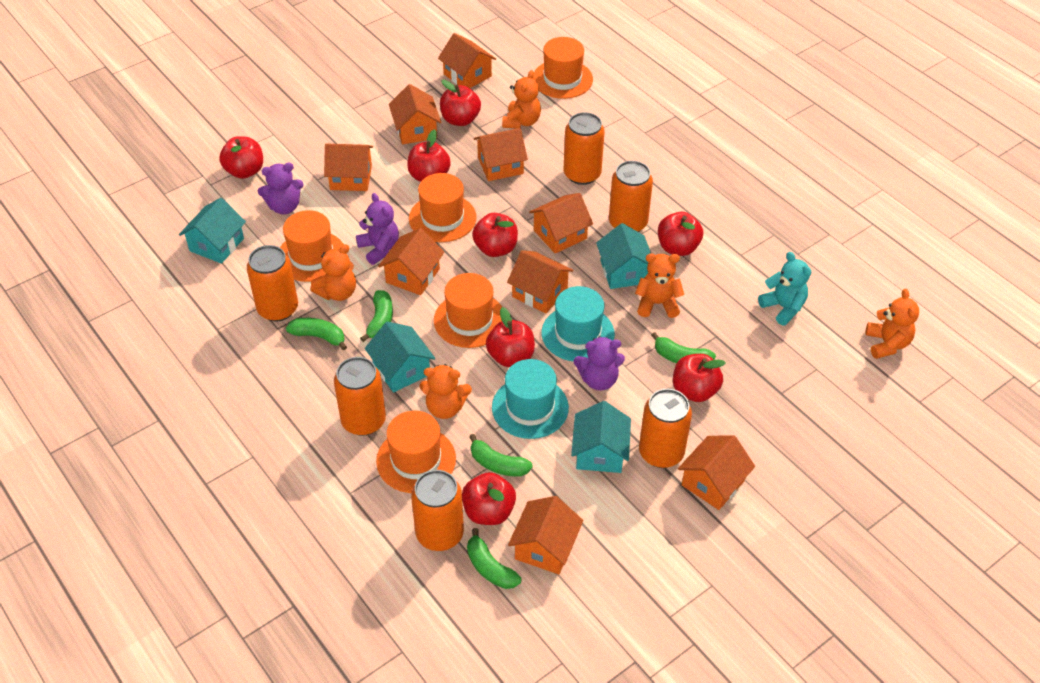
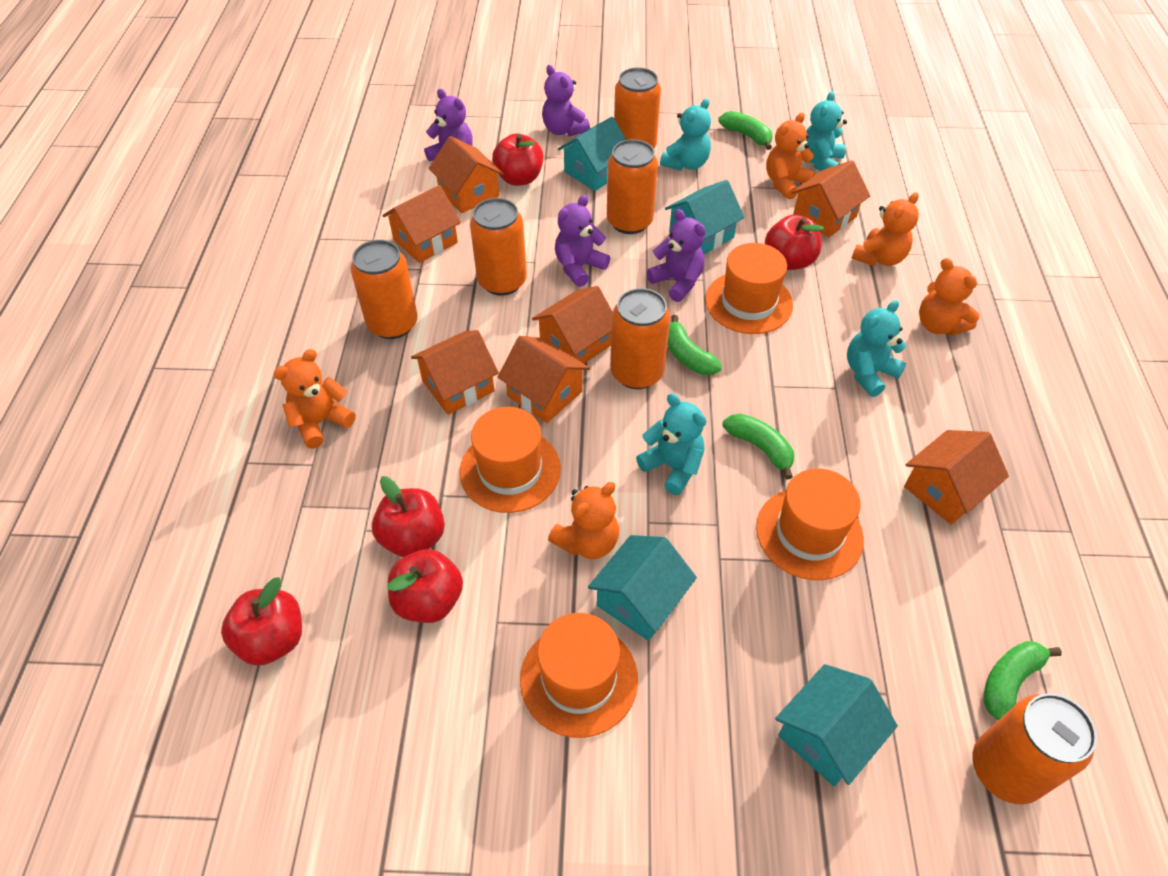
green banana: 5 -> 4
orange hat: 5 -> 4
orange house: 9 -> 7
purple teddy bear: 3 -> 4
red apple: 8 -> 5
turquoise hat: 2 -> 0
turquoise teddy bear: 1 -> 4

